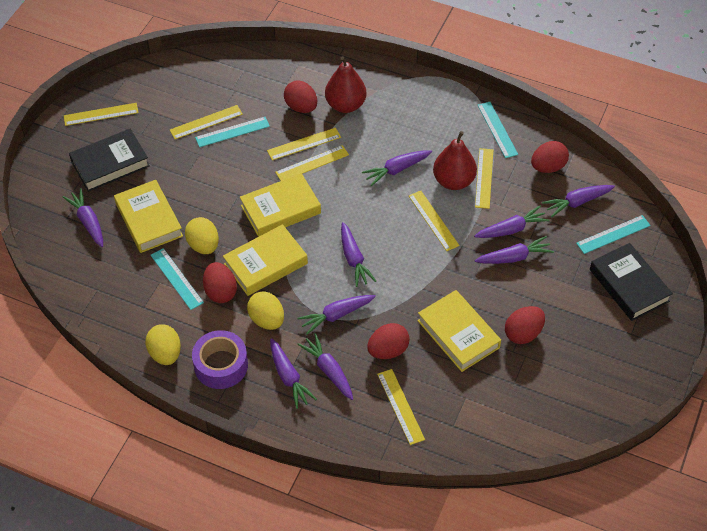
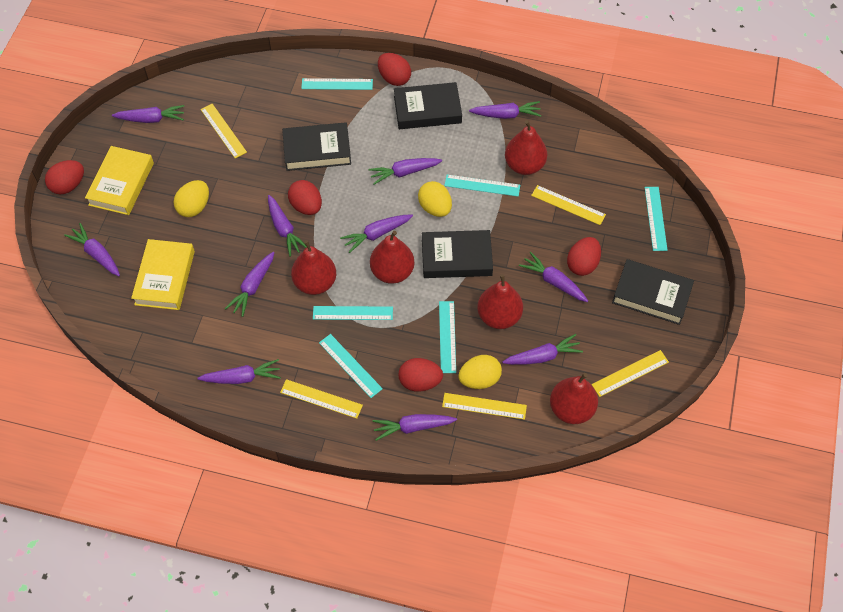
black book: 2 -> 4
purple carrot: 9 -> 11
purple tape: 1 -> 0
red pear: 2 -> 5
turquoise ruler: 4 -> 6
yellow book: 4 -> 2
yellow ruler: 7 -> 5

